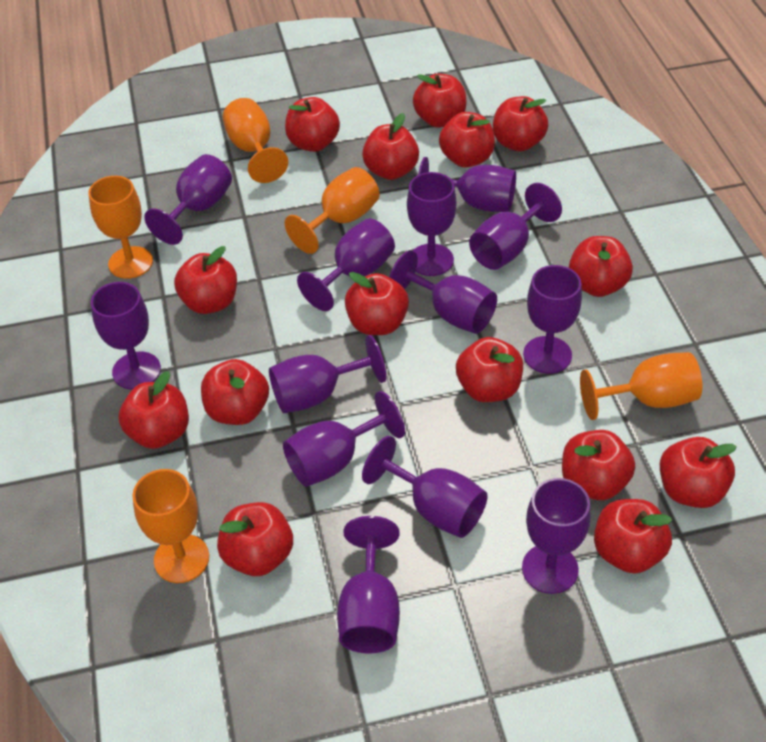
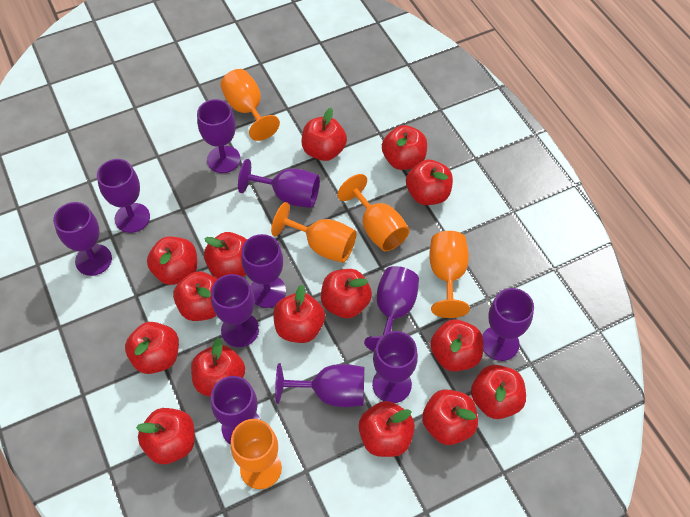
purple goblet: 13 -> 11

